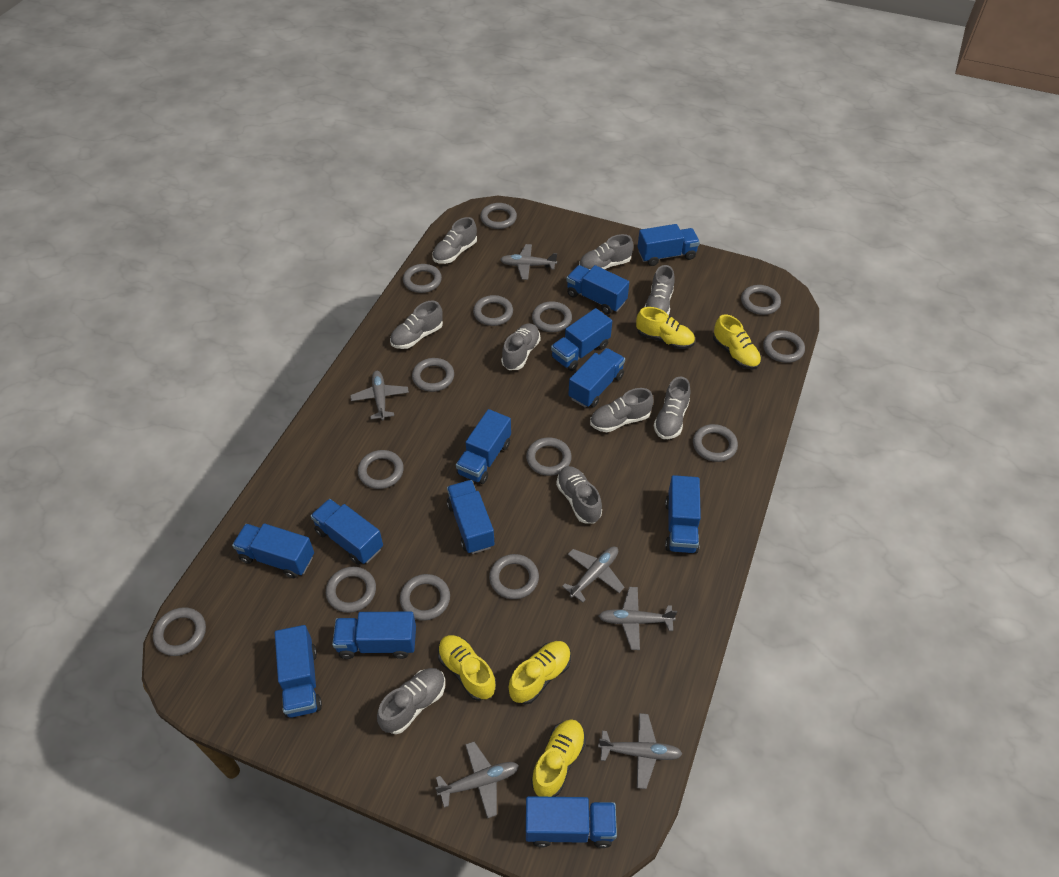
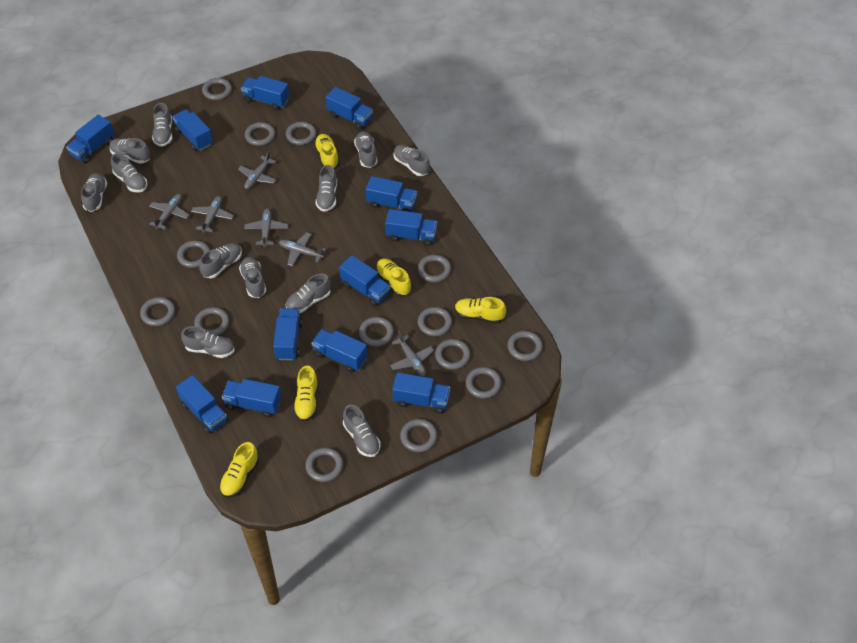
grey shoe: 9 -> 12

